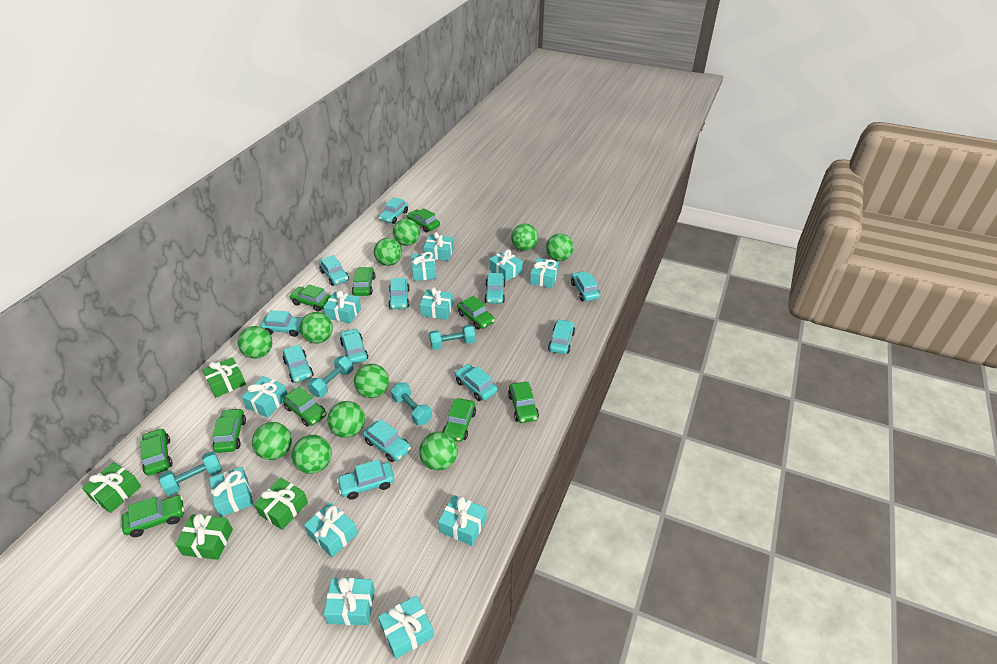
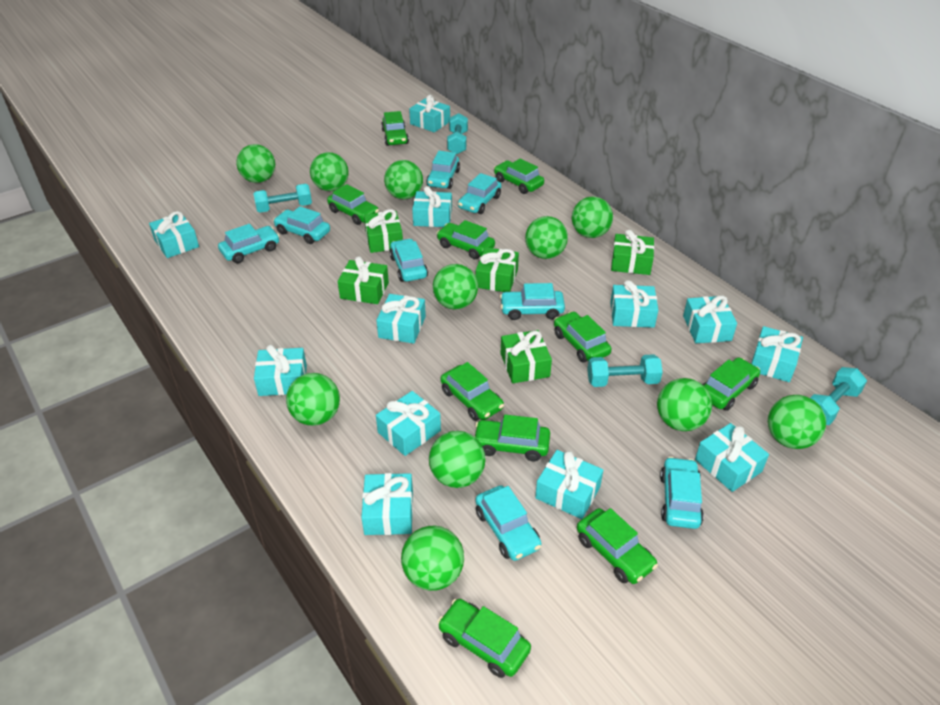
green gift: 4 -> 5
turquoise car: 12 -> 8

